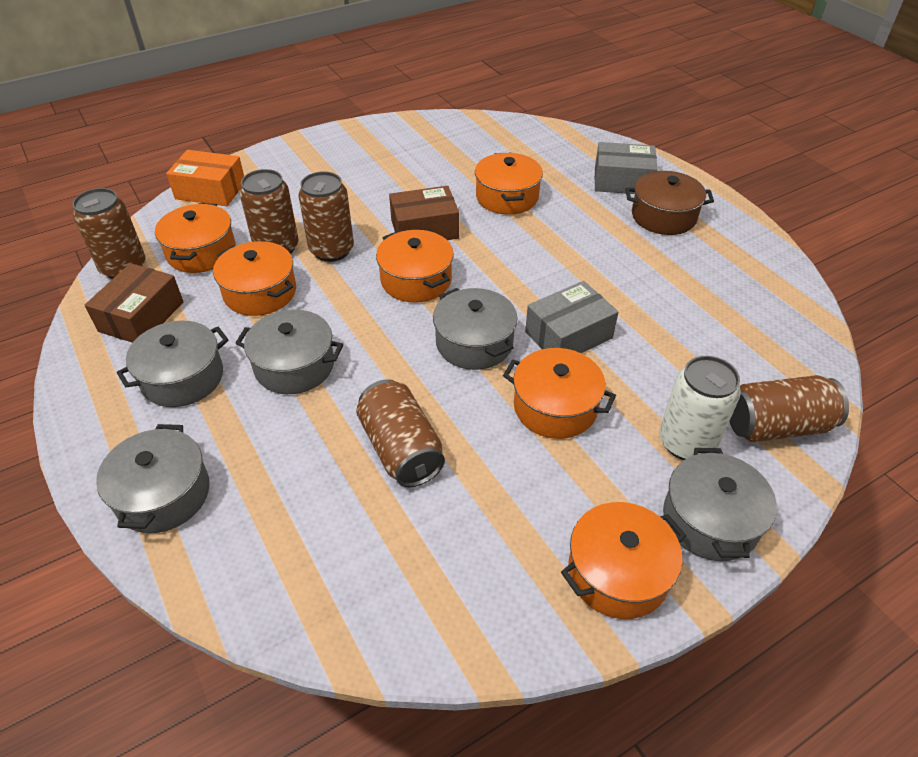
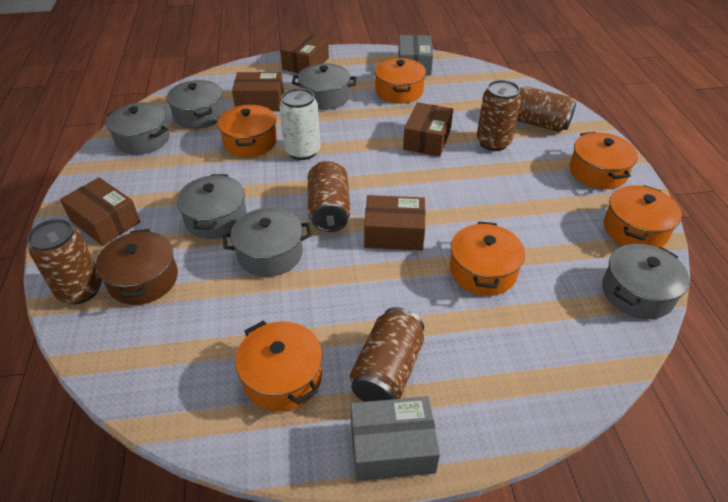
brown box: 2 -> 5
grey pot: 5 -> 6
orange box: 1 -> 0

